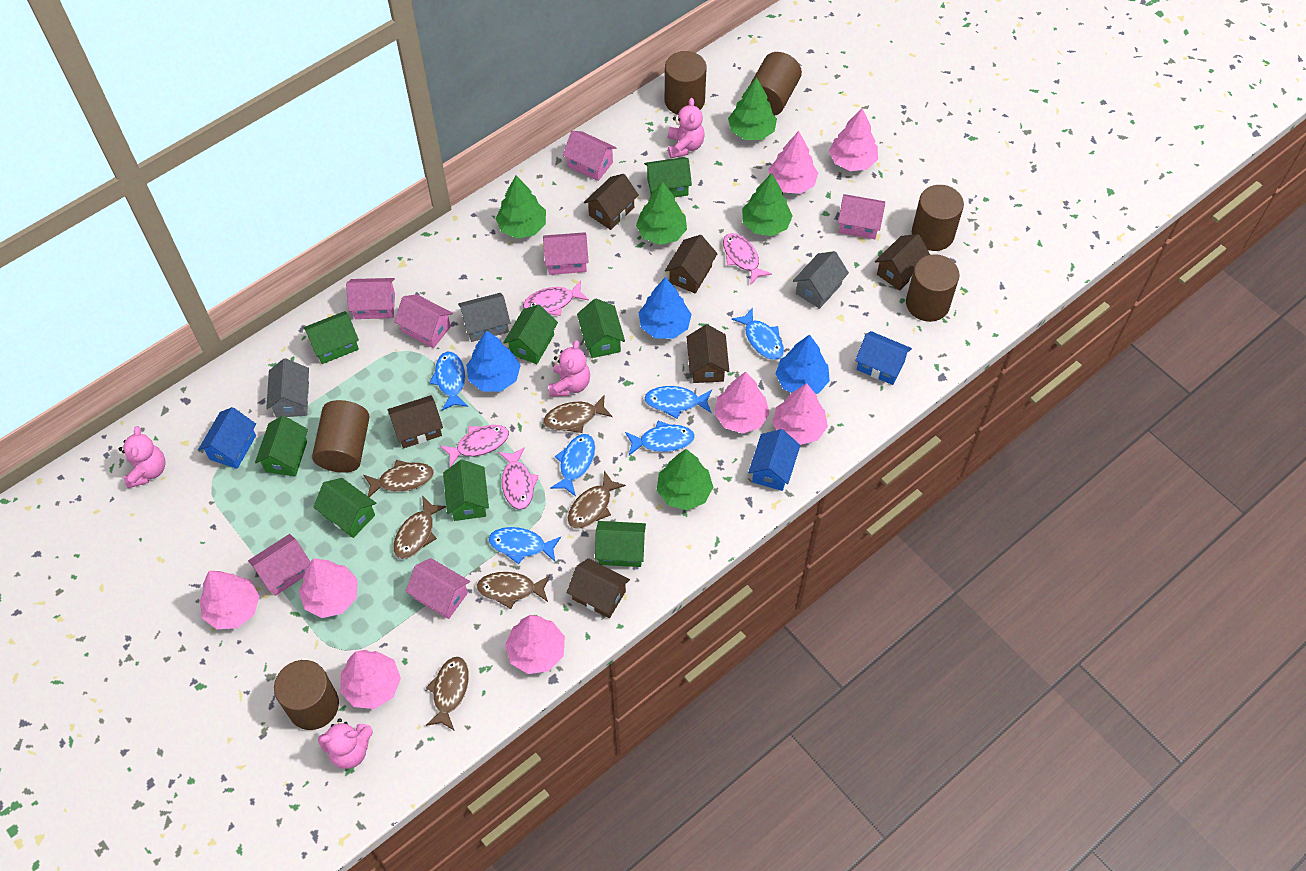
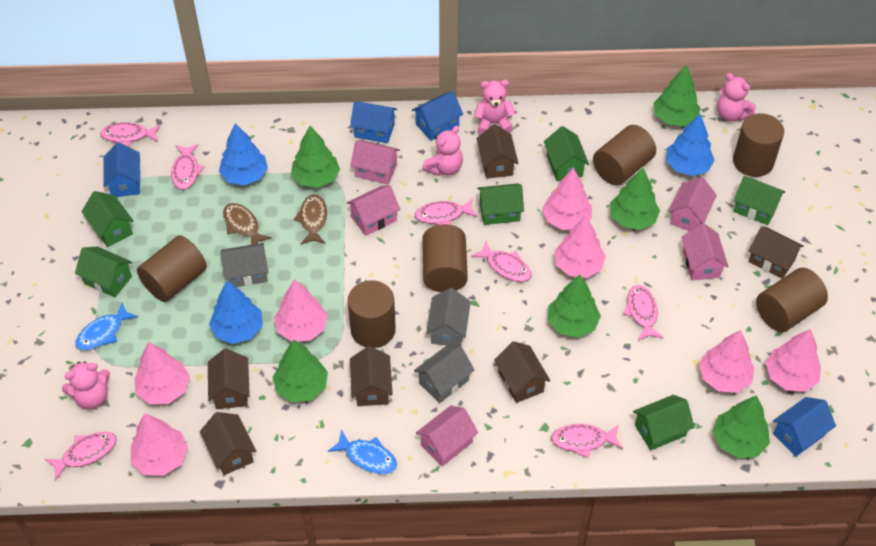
blue fish: 6 -> 2
blue house: 3 -> 4
brown fish: 6 -> 2
green house: 8 -> 6
green tree: 5 -> 6
pink fish: 4 -> 7
pink house: 7 -> 5
pink tree: 8 -> 7

